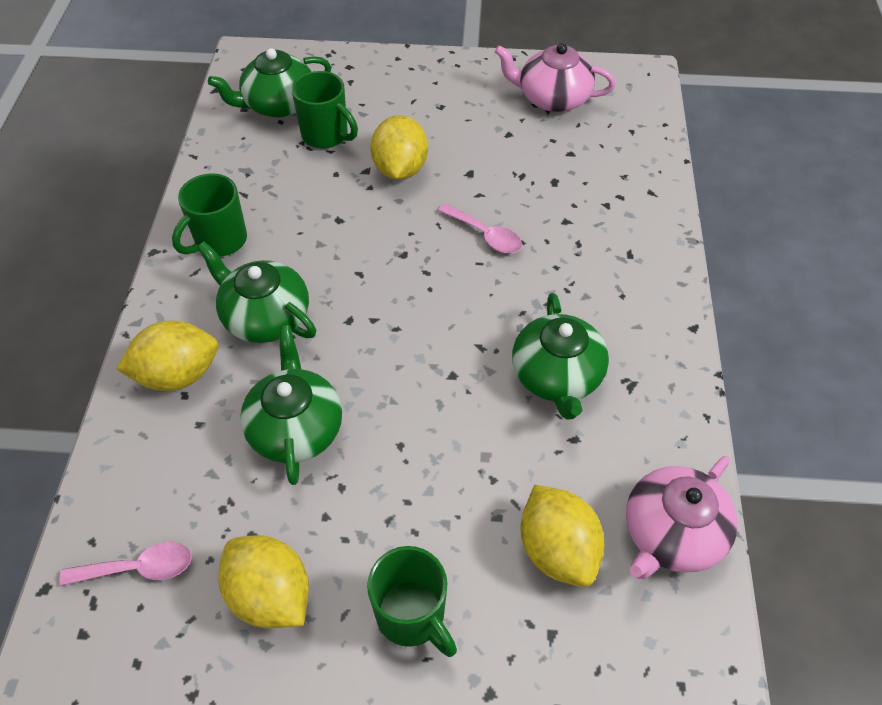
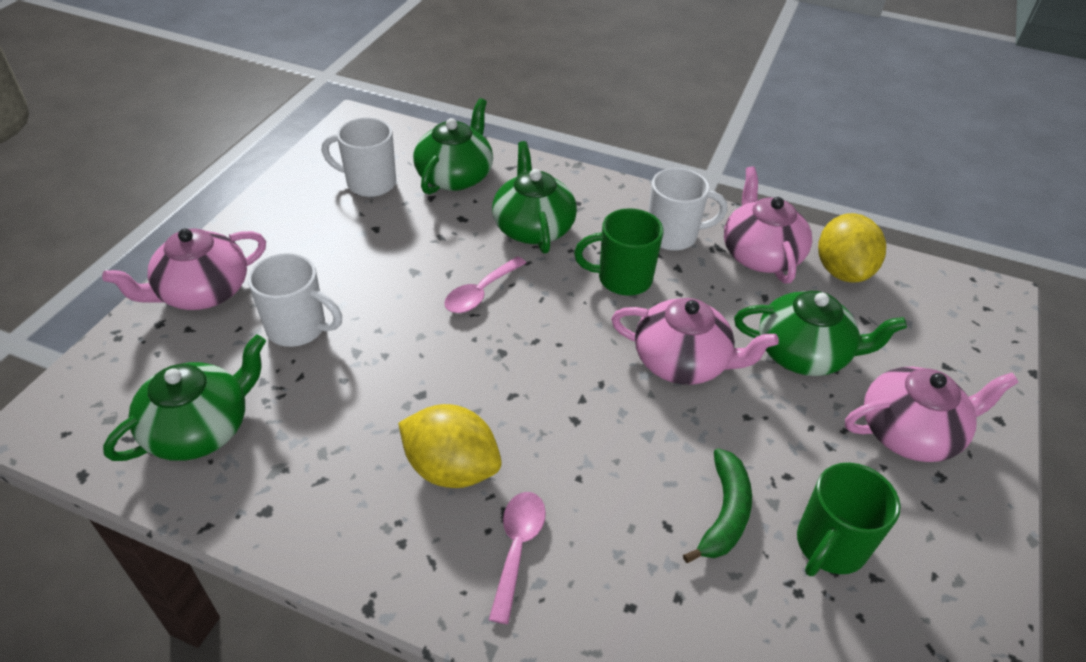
green banana: 0 -> 1
green mug: 3 -> 2
pink teapot: 2 -> 4
white mug: 0 -> 3
yellow lemon: 4 -> 2

